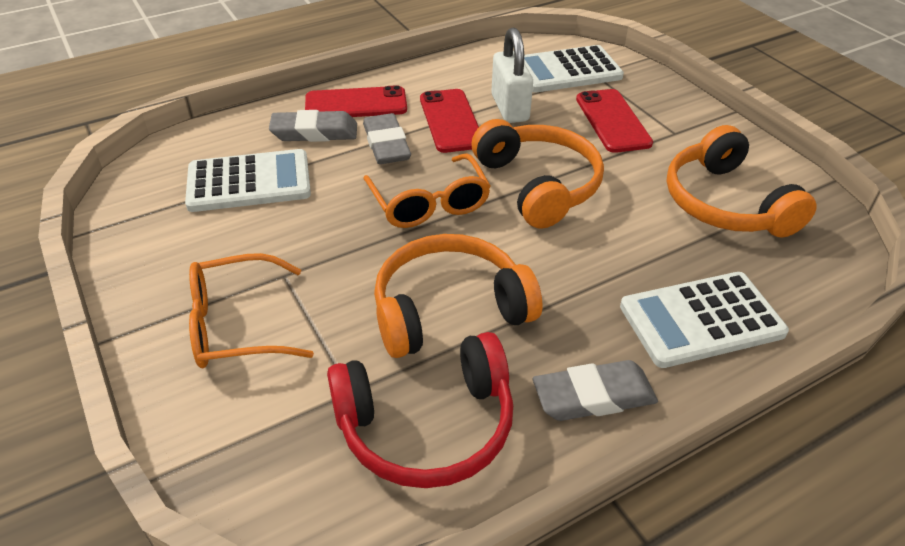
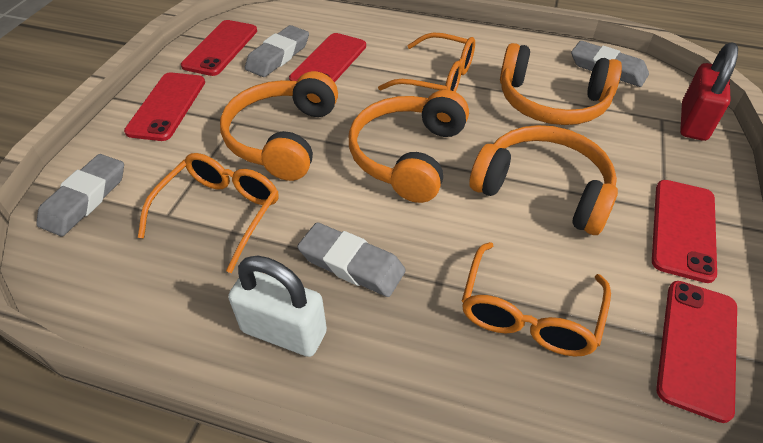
grey eraser: 3 -> 4
orange glasses: 2 -> 3
orange headphones: 3 -> 4
red headphones: 1 -> 0
red padlock: 0 -> 1
red phone: 3 -> 5
white calculator: 3 -> 0

